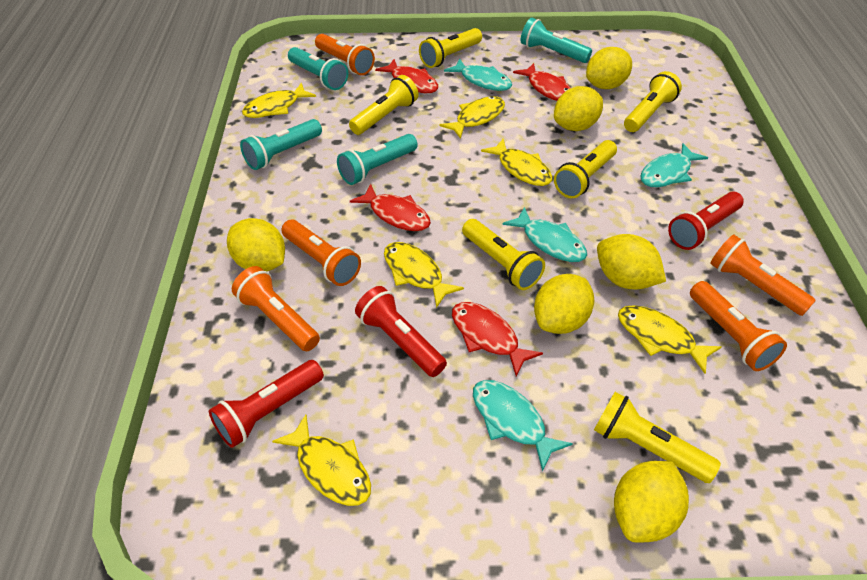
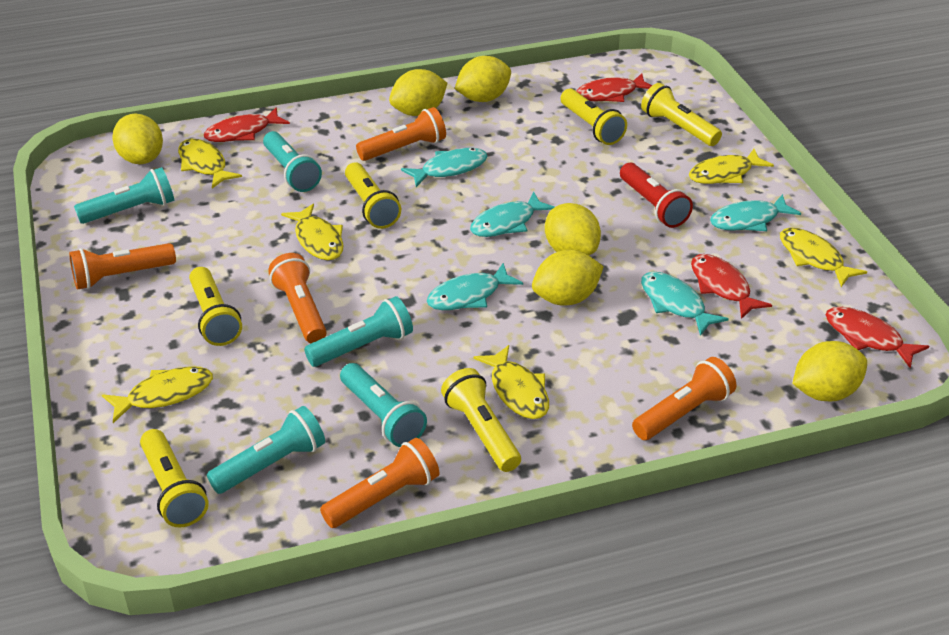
red flashlight: 3 -> 1
turquoise fish: 4 -> 5
turquoise flashlight: 4 -> 5

